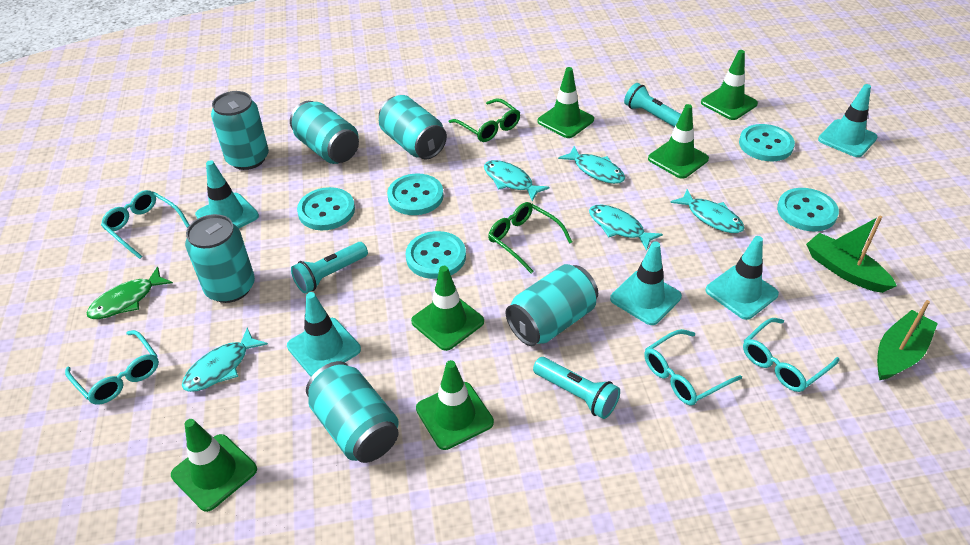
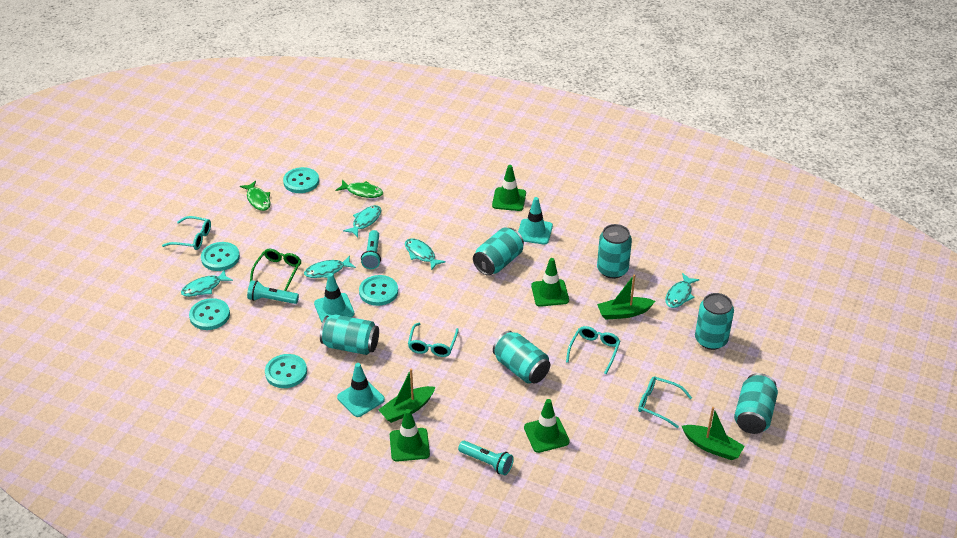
green boat: 2 -> 3
green fish: 1 -> 2
green glasses: 2 -> 1
green traffic cone: 6 -> 4
turquoise traffic cone: 5 -> 3

